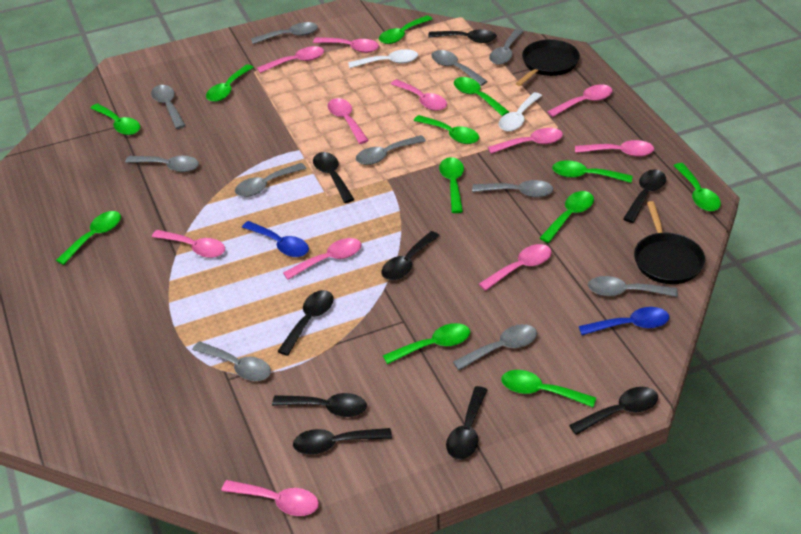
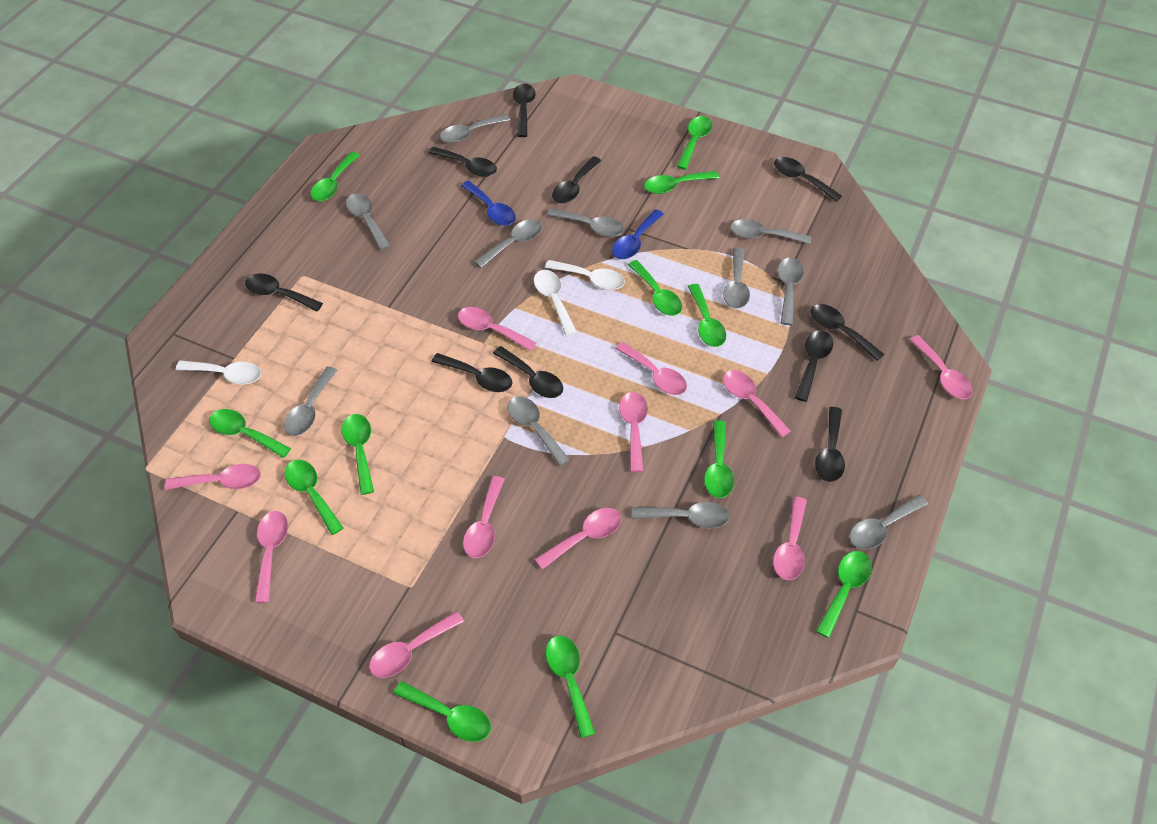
black pan: 2 -> 0
black spoon: 9 -> 10
white spoon: 2 -> 3

